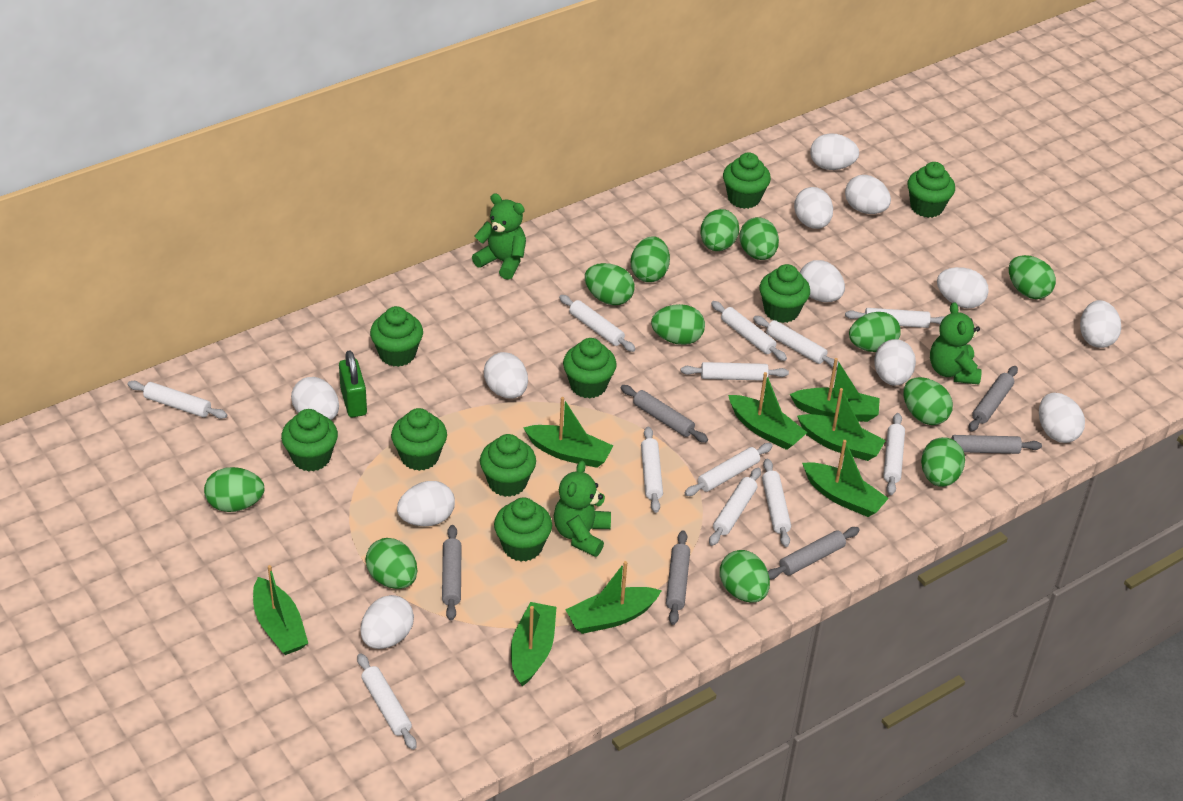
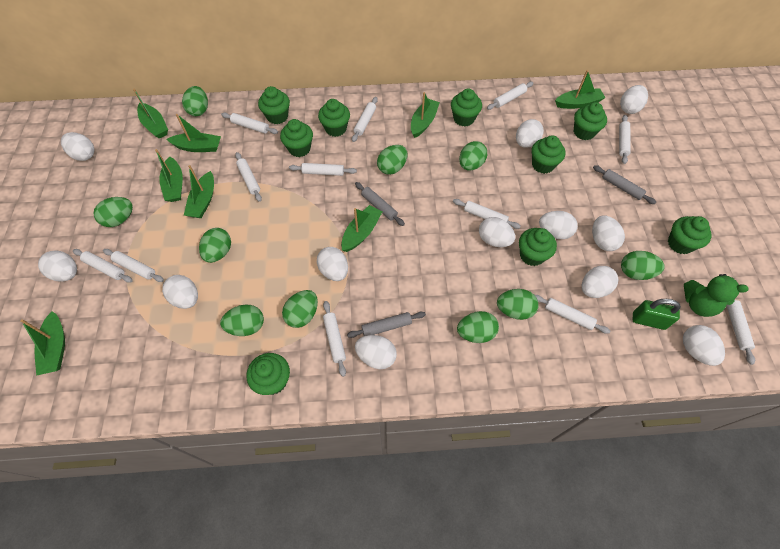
green egg: 12 -> 10
green teddy bear: 3 -> 1
grey rolling pin: 6 -> 3

